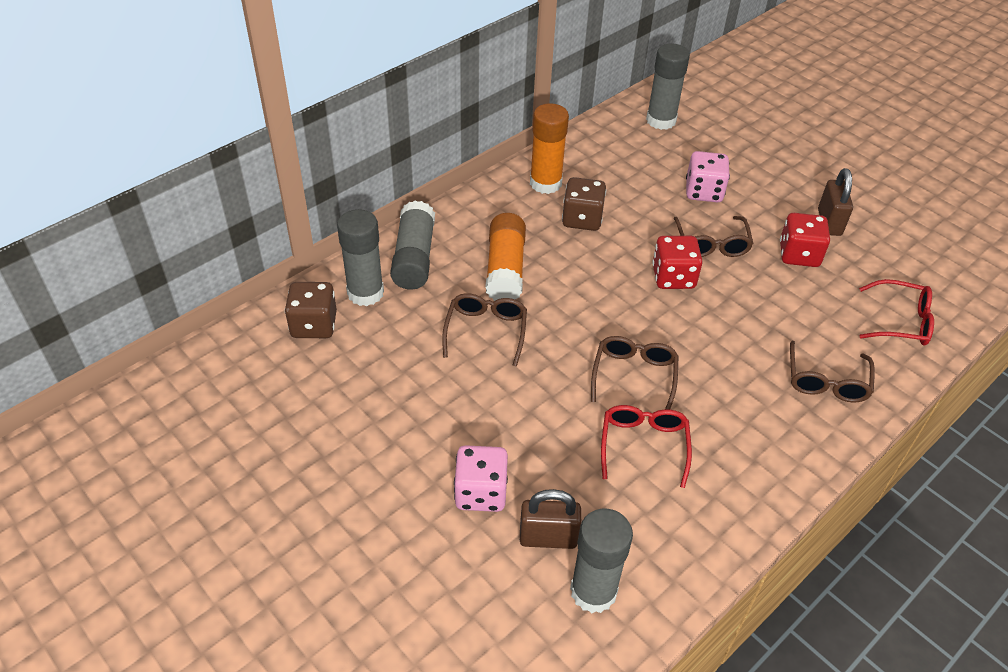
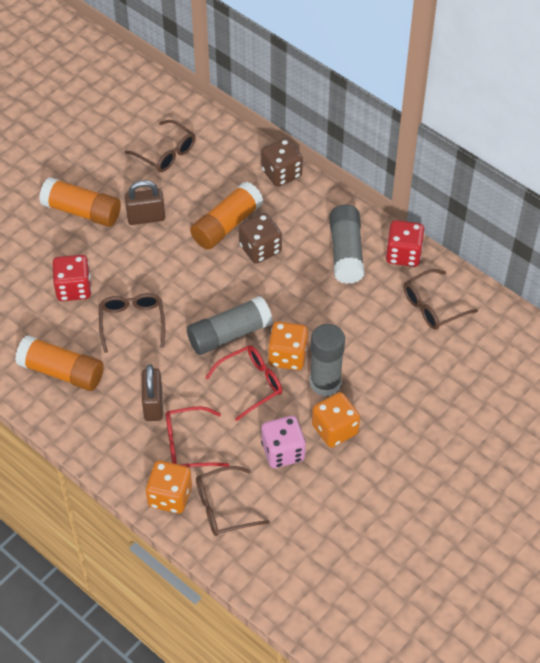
grey glue stick: 4 -> 3
orange dice: 0 -> 3
orange glue stick: 2 -> 3
pink dice: 2 -> 1

